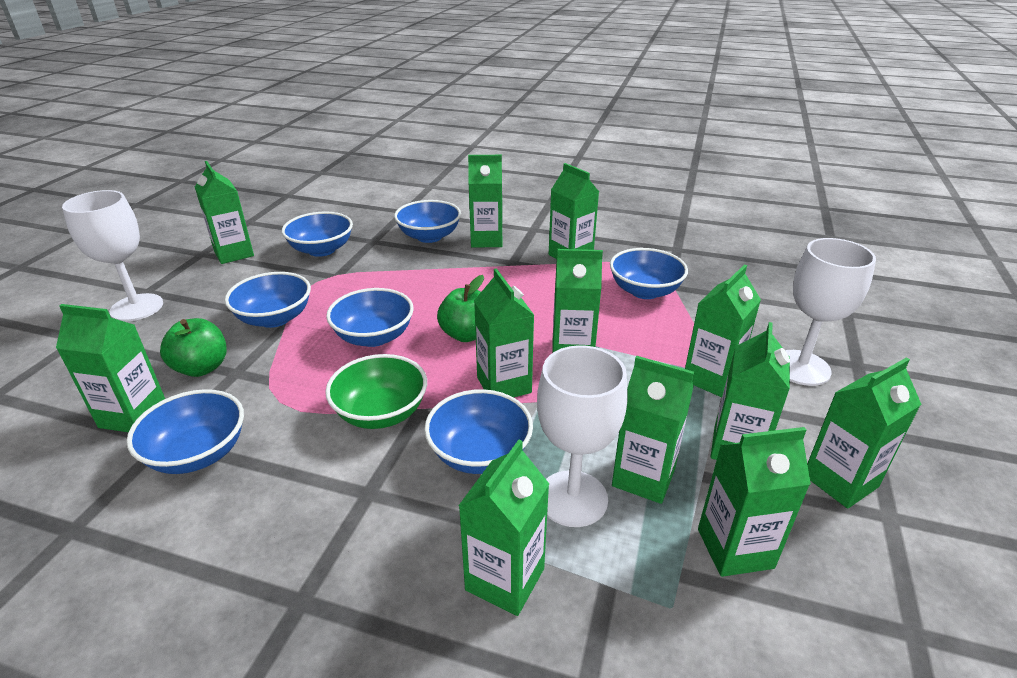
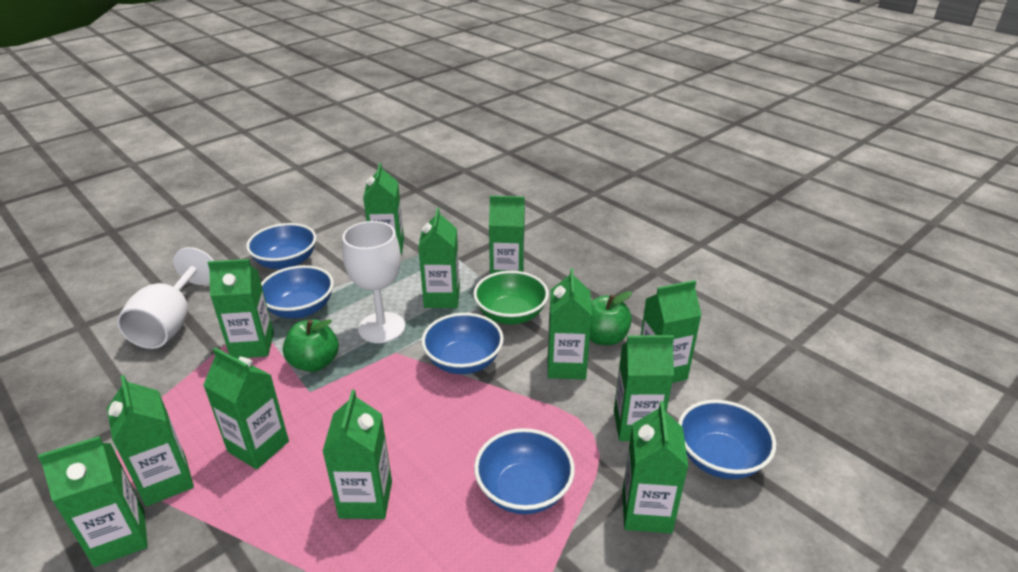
blue bowl: 7 -> 5
white goblet: 3 -> 2

